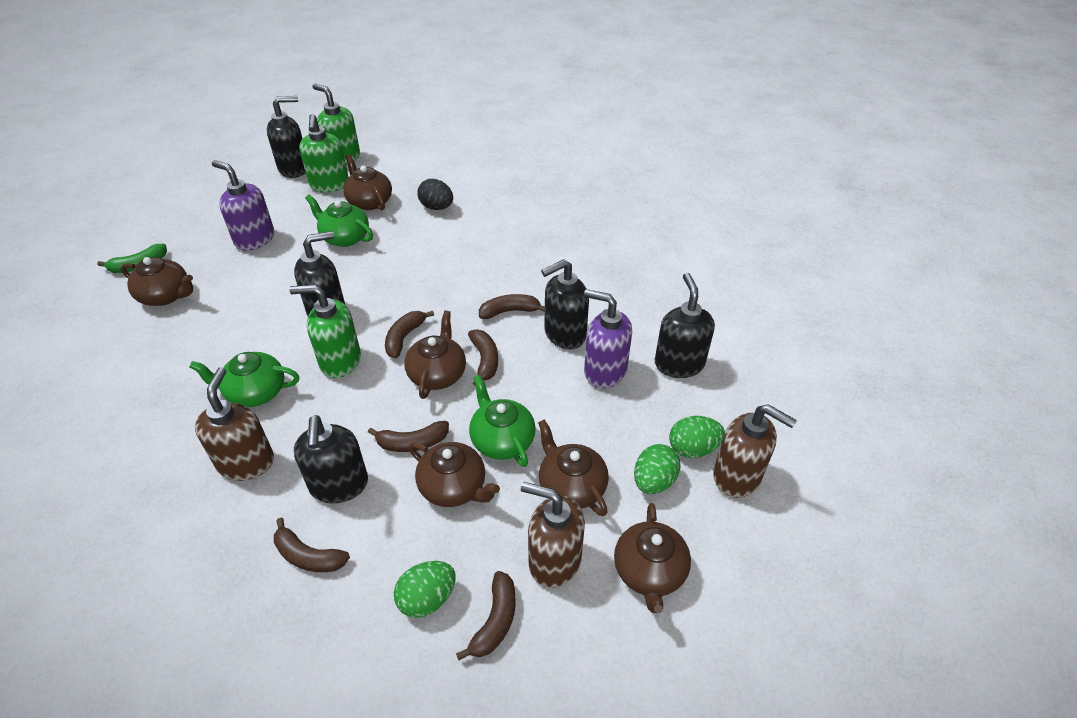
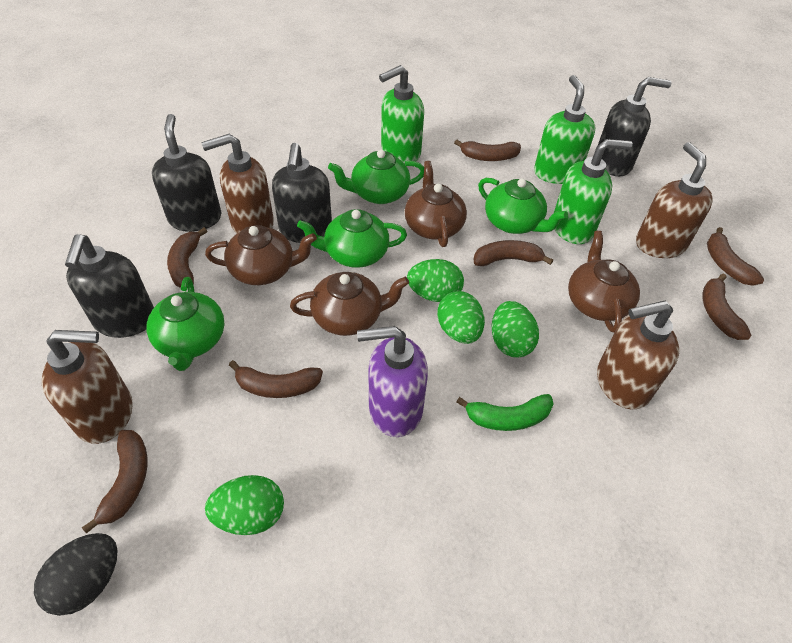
black soap dispenser: 5 -> 4
brown banana: 6 -> 7
brown soap dispenser: 3 -> 4
brown teapot: 6 -> 4
green egg: 3 -> 4
green teapot: 3 -> 4
purple soap dispenser: 2 -> 1

